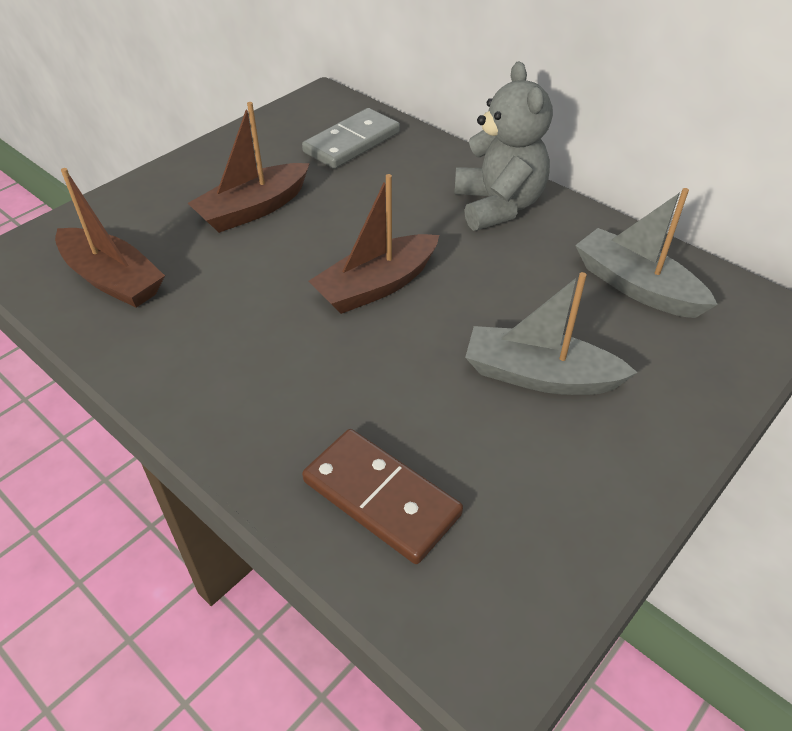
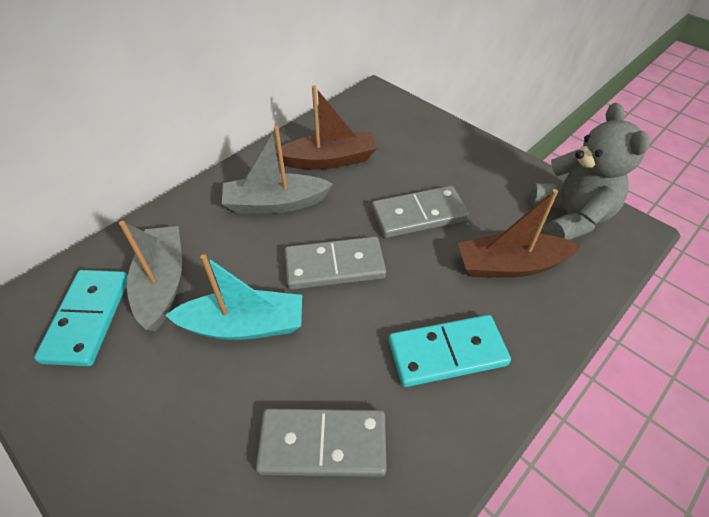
brown boat: 3 -> 2
brown domino: 1 -> 0
grey domino: 1 -> 3
turquoise boat: 0 -> 1
turquoise domino: 0 -> 2

